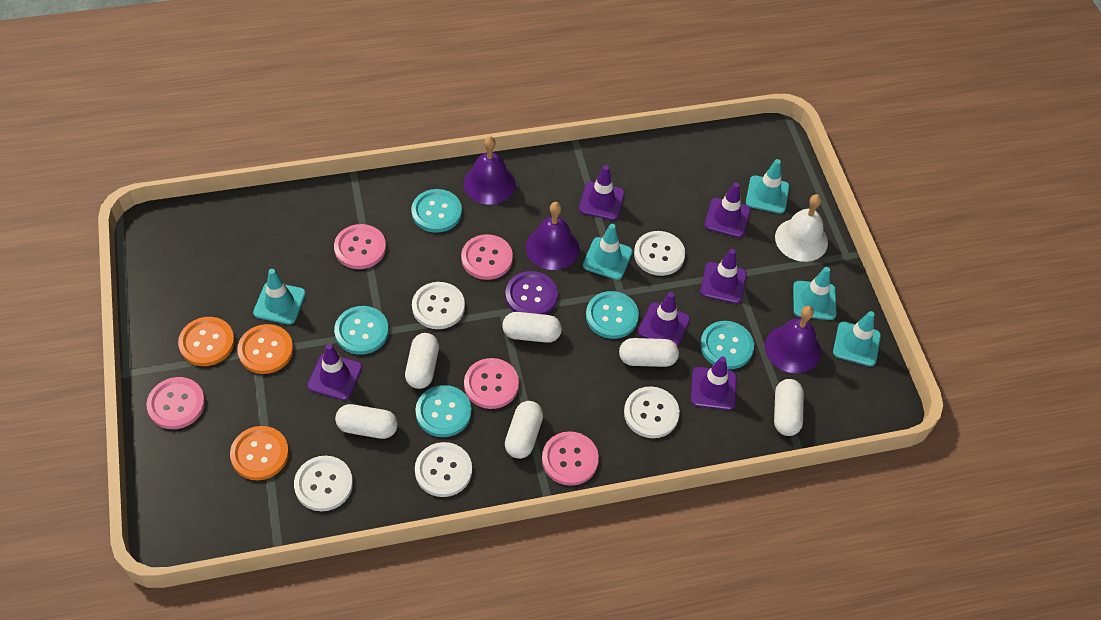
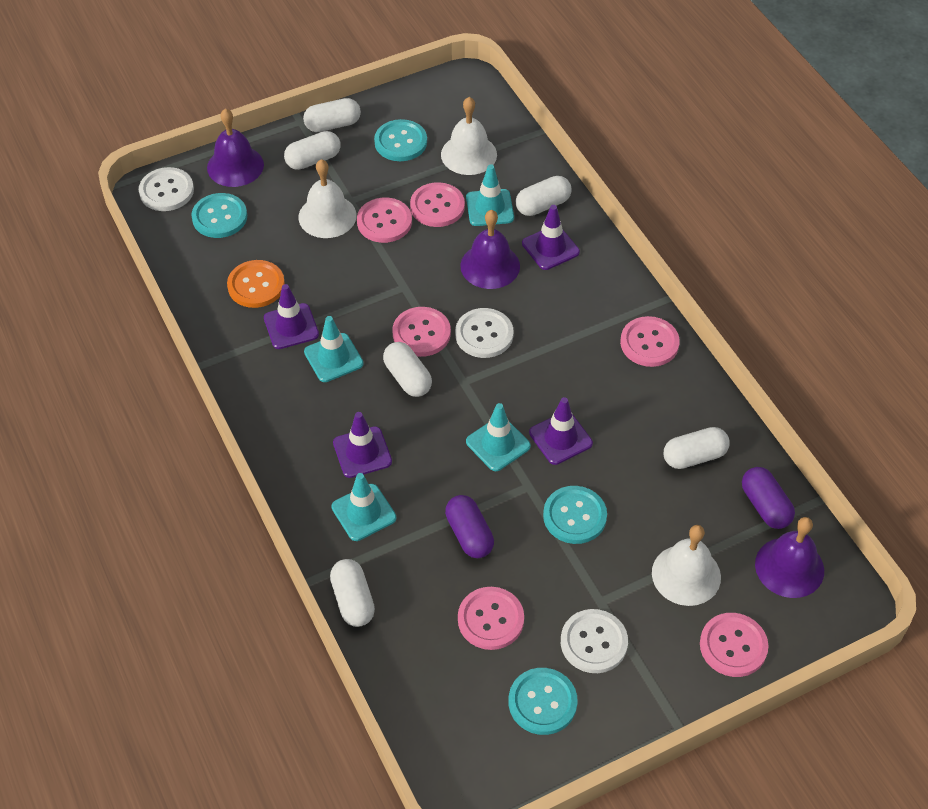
orange button: 3 -> 1
pink button: 5 -> 6
purple button: 1 -> 0
purple capsule: 0 -> 2
purple traffic cone: 6 -> 4
turquoise button: 5 -> 4
turquoise traffic cone: 5 -> 4
white bell: 1 -> 3
white button: 5 -> 3

